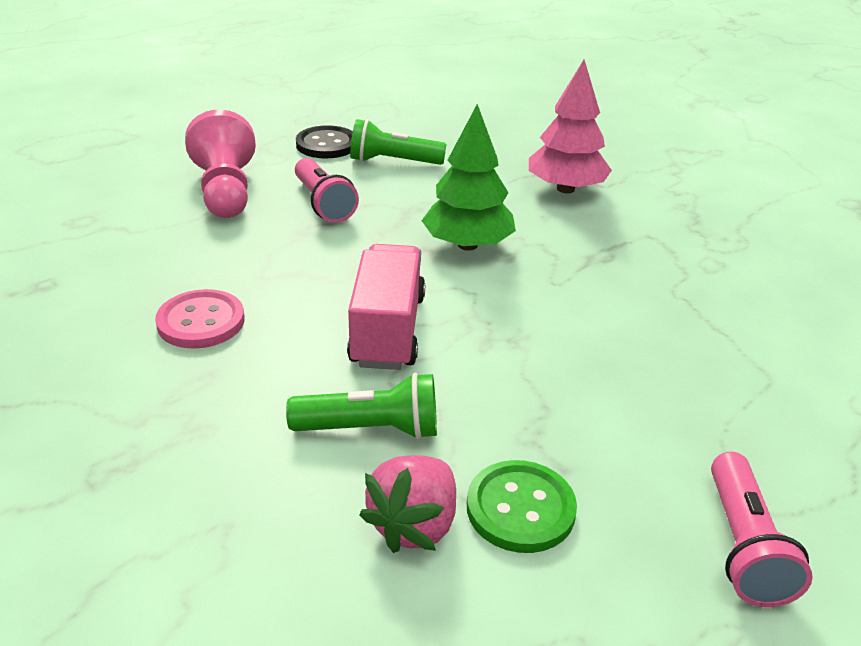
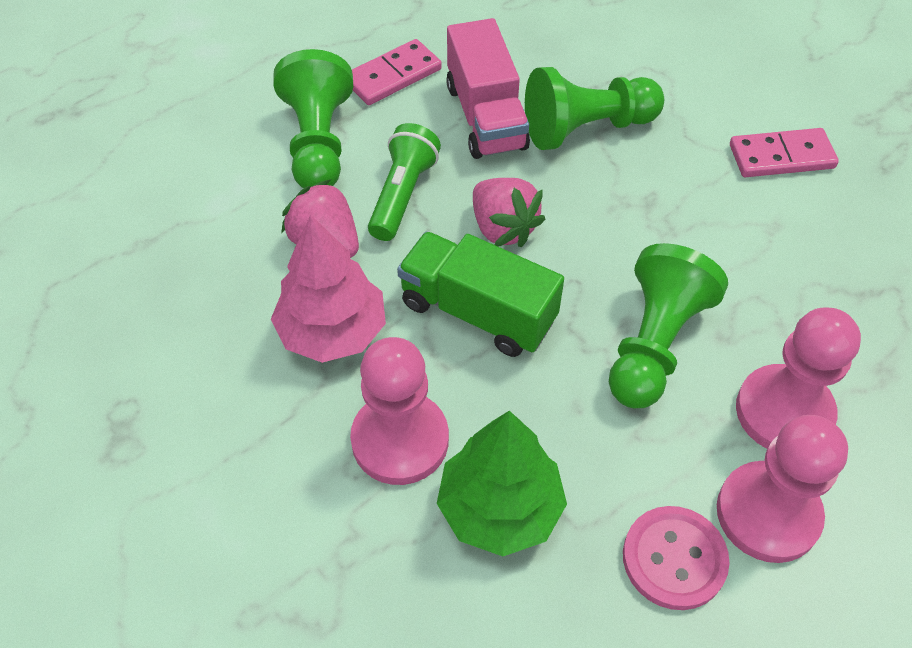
black button: 1 -> 0
green button: 1 -> 0
green flashlight: 2 -> 1
green pawn: 0 -> 3
green truck: 0 -> 1
pink domino: 0 -> 2
pink flashlight: 2 -> 0
pink pawn: 1 -> 3
pink strawberry: 1 -> 2

